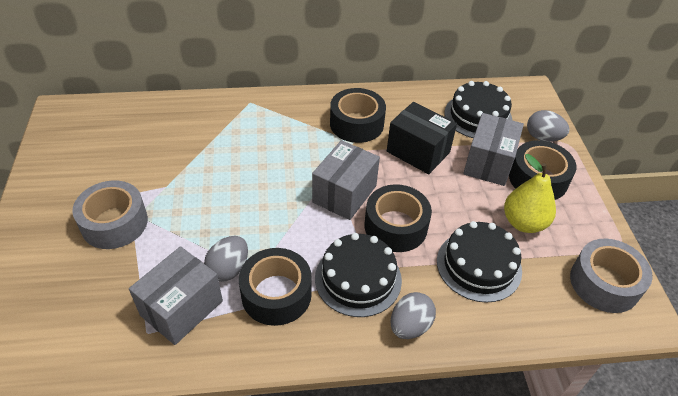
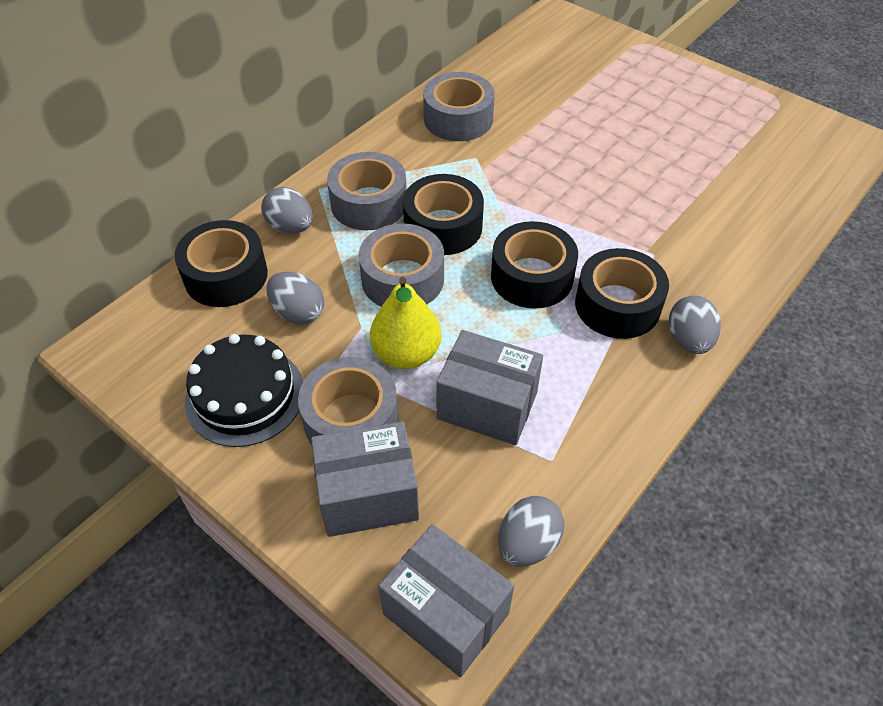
black box: 1 -> 0
black cake: 3 -> 1
grey egg: 3 -> 4
grey tape: 2 -> 4

